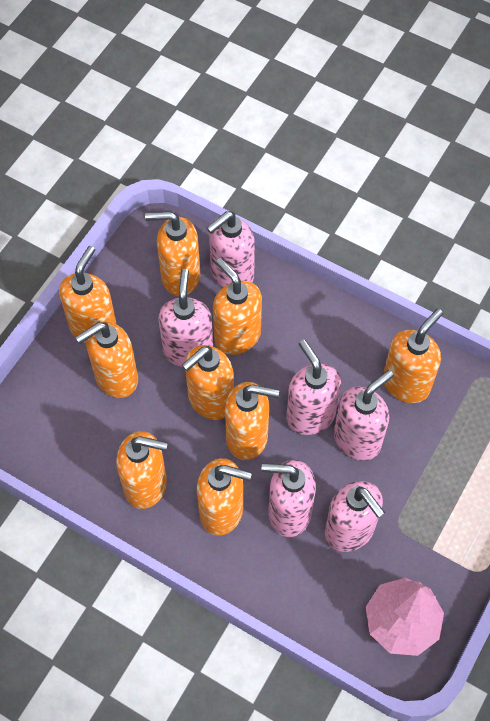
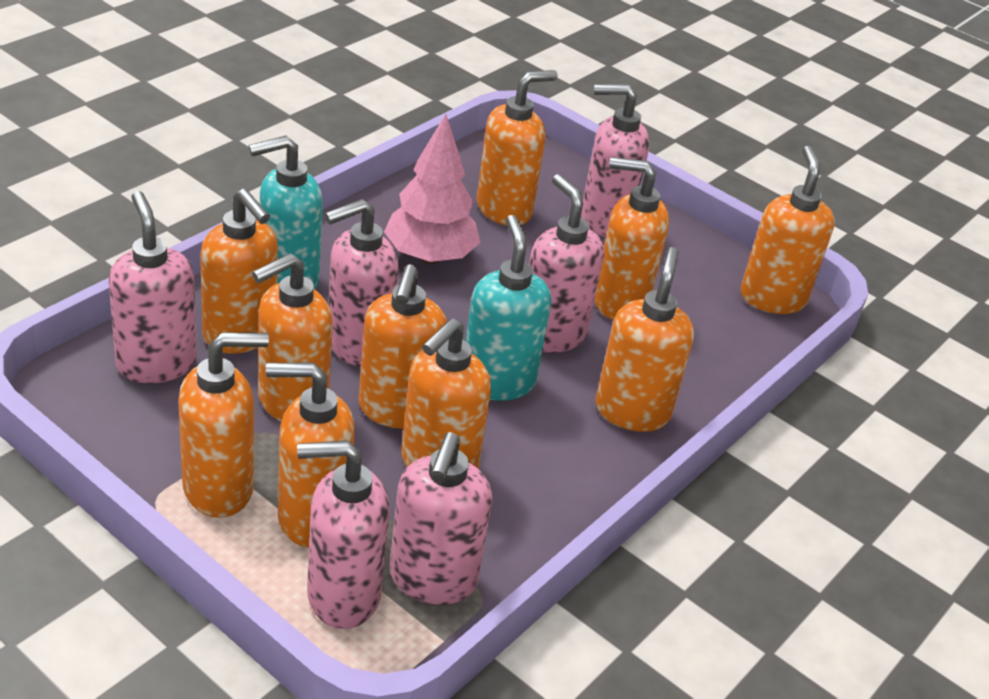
orange soap dispenser: 9 -> 10
turquoise soap dispenser: 0 -> 2

